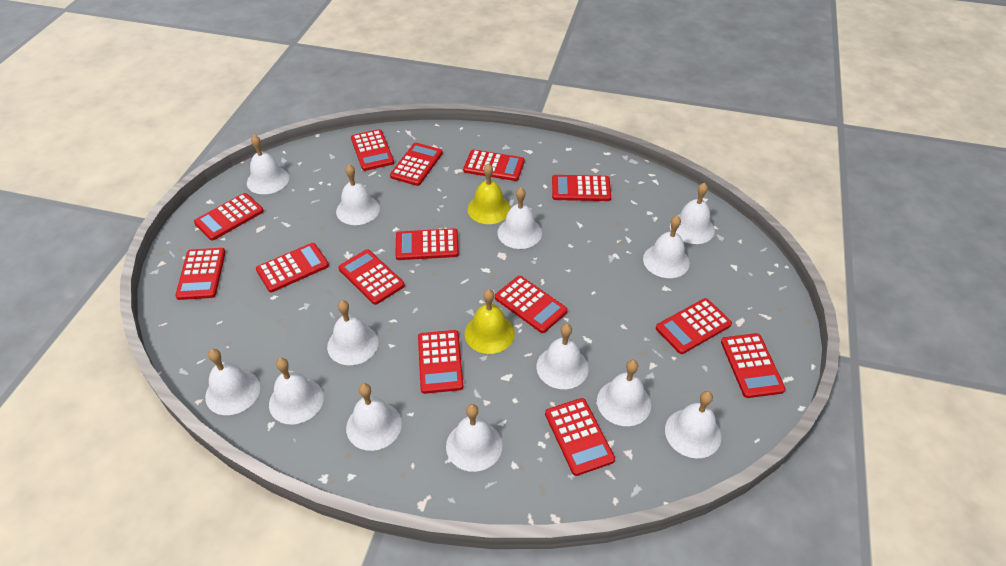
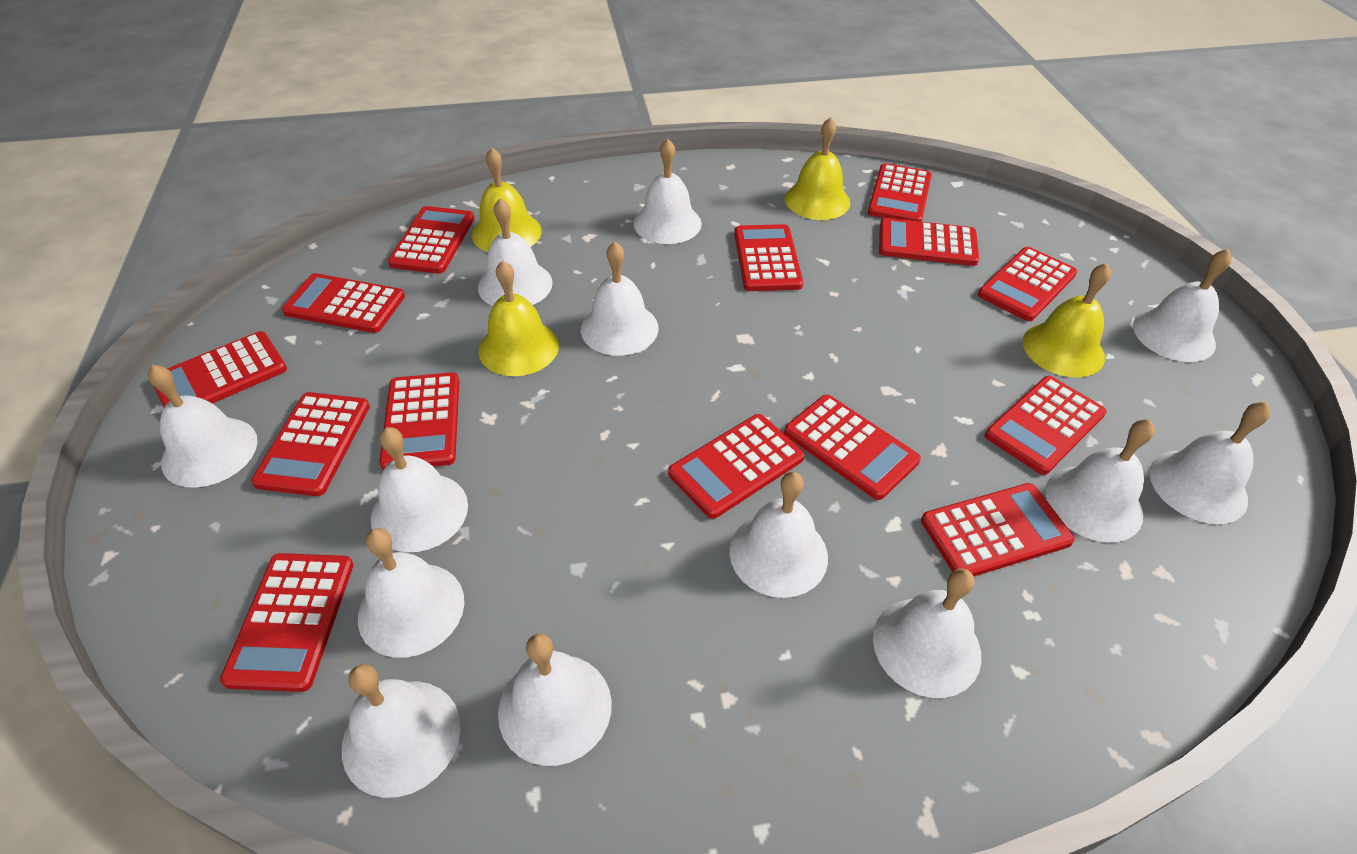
yellow bell: 2 -> 4

